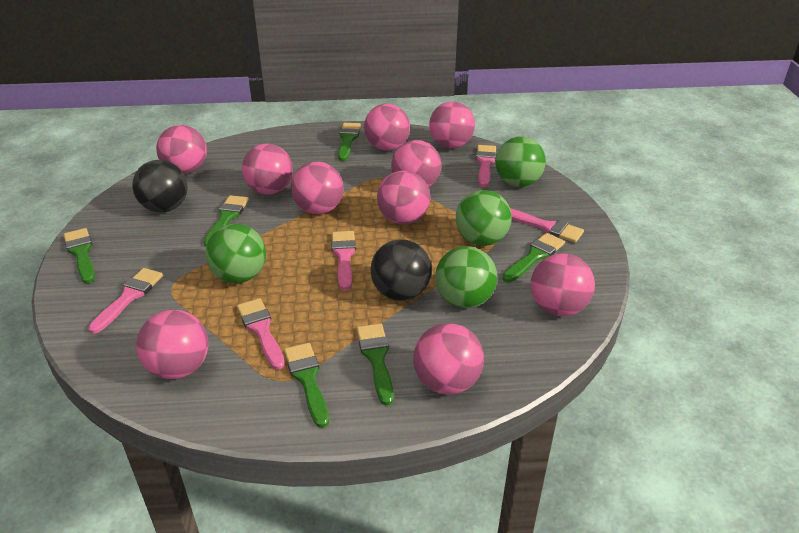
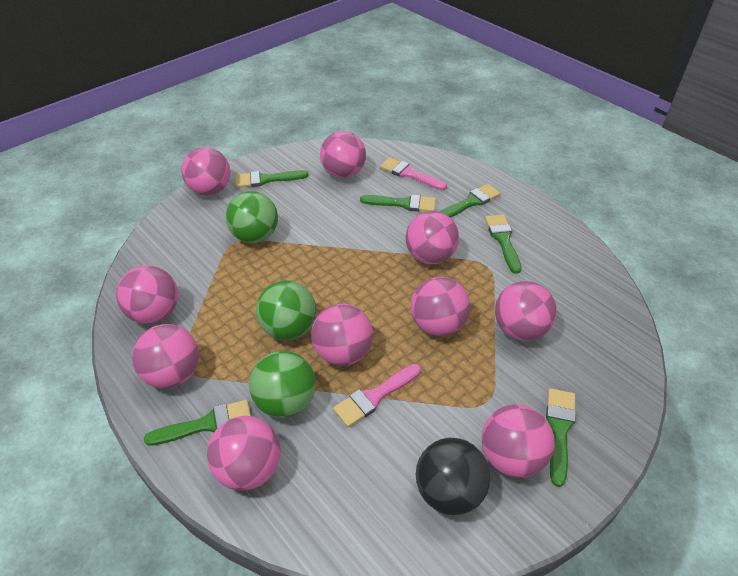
black ball: 2 -> 1
green ball: 4 -> 3
pink brush: 5 -> 2

